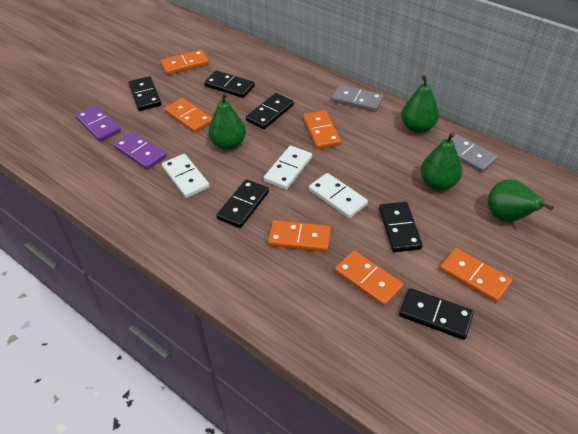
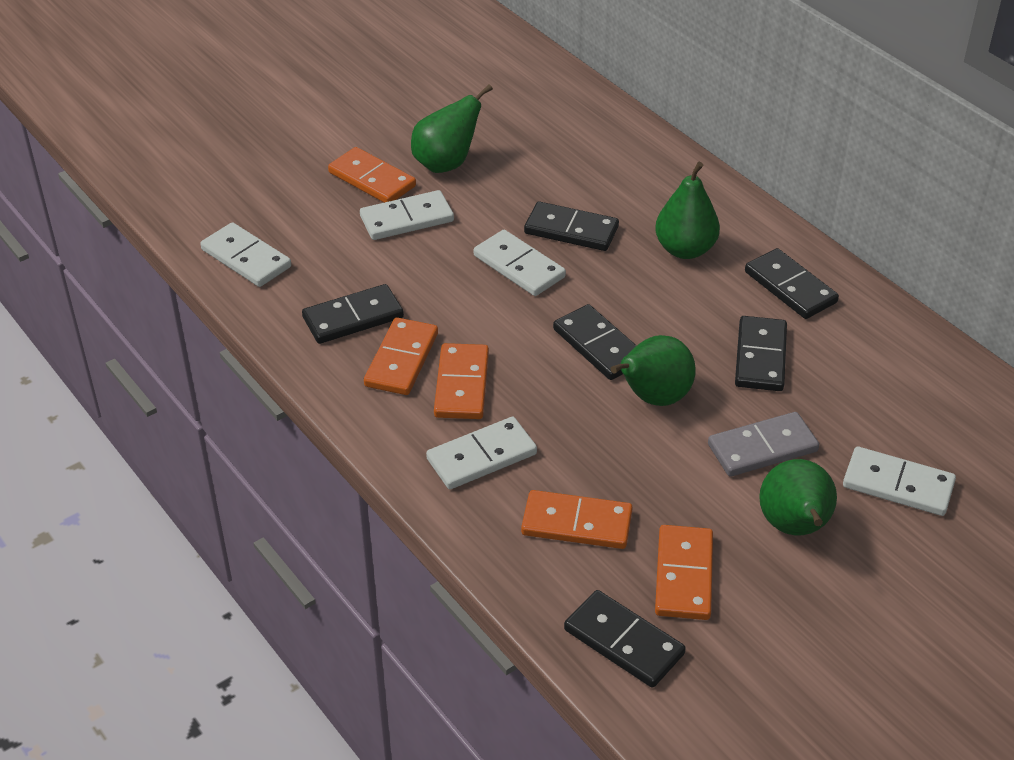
grey domino: 2 -> 1
orange domino: 6 -> 5
purple domino: 2 -> 0
white domino: 3 -> 5

